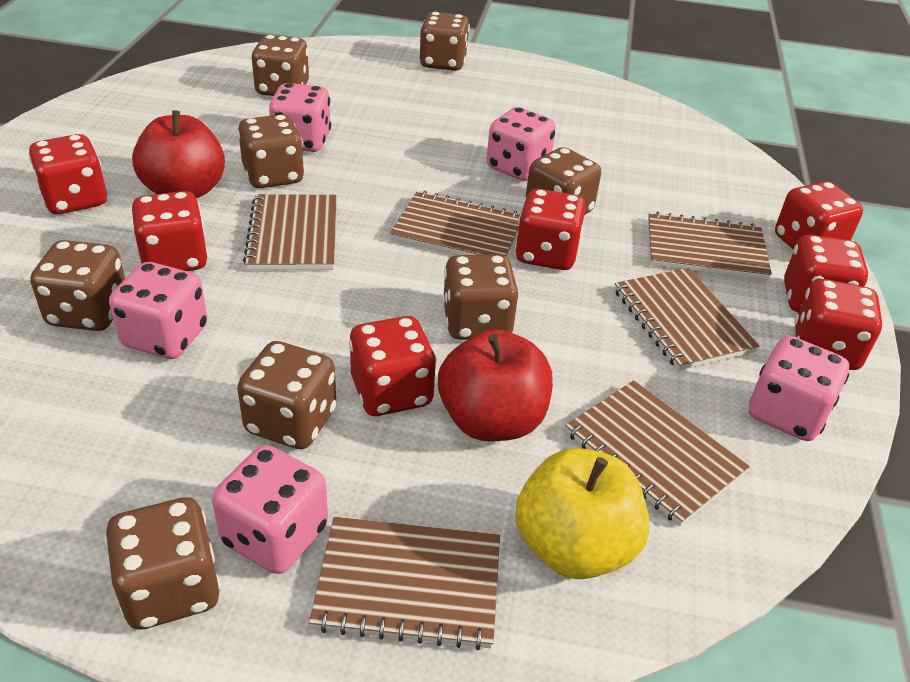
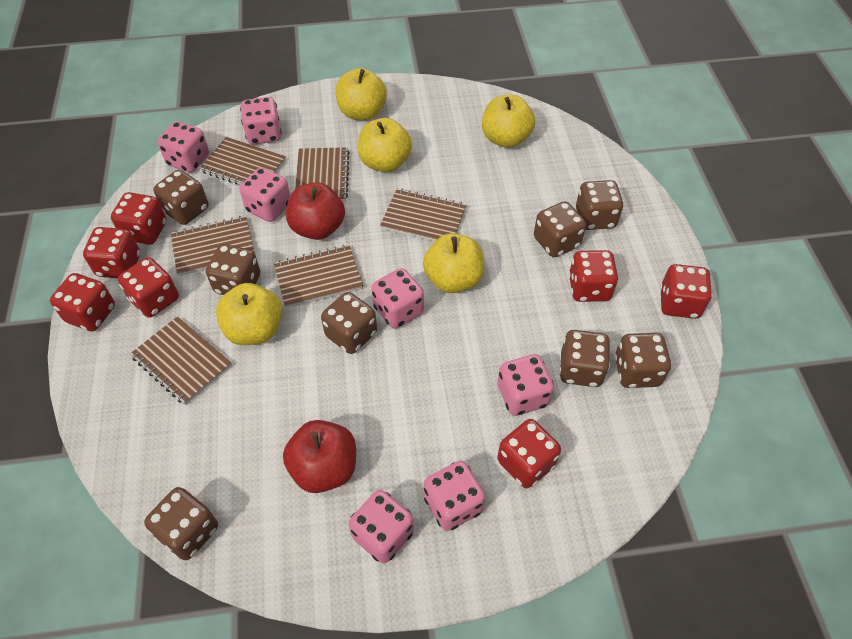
pink dice: 5 -> 7
yellow apple: 1 -> 5

